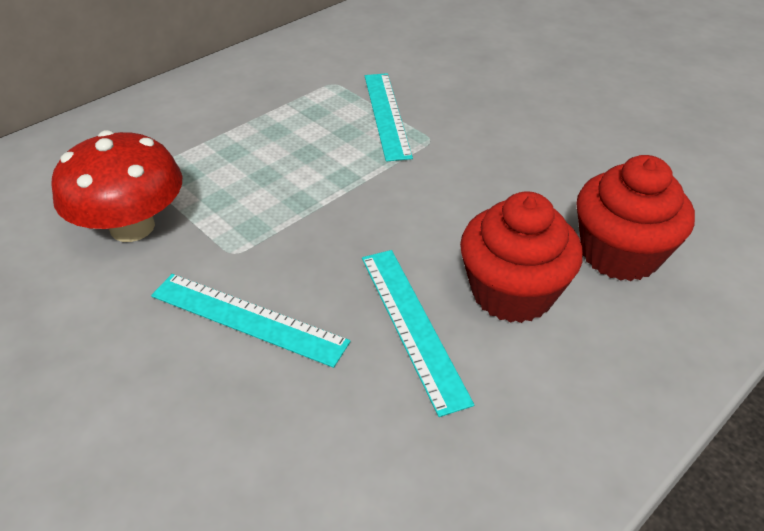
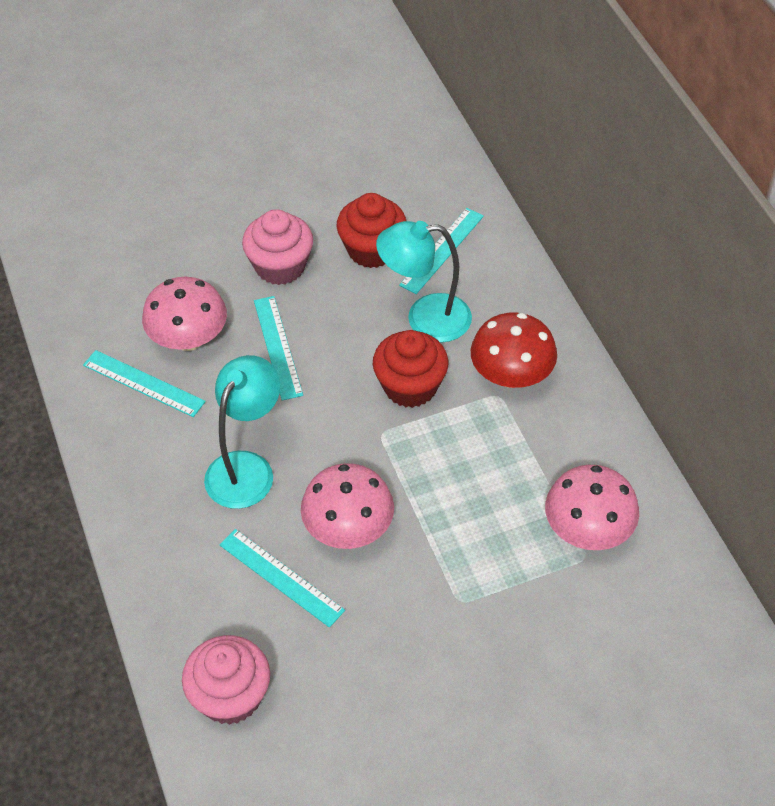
pink cupcake: 0 -> 2
pink mushroom: 0 -> 3
turquoise lamp: 0 -> 2
turquoise ruler: 3 -> 4

